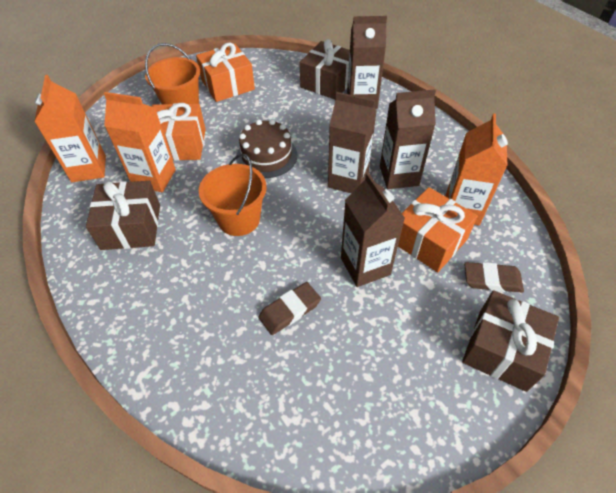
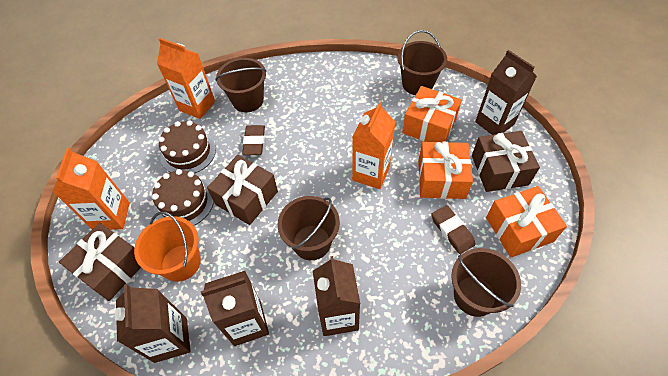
brown bucket: 0 -> 4
brown cake: 1 -> 2
orange bucket: 2 -> 1

